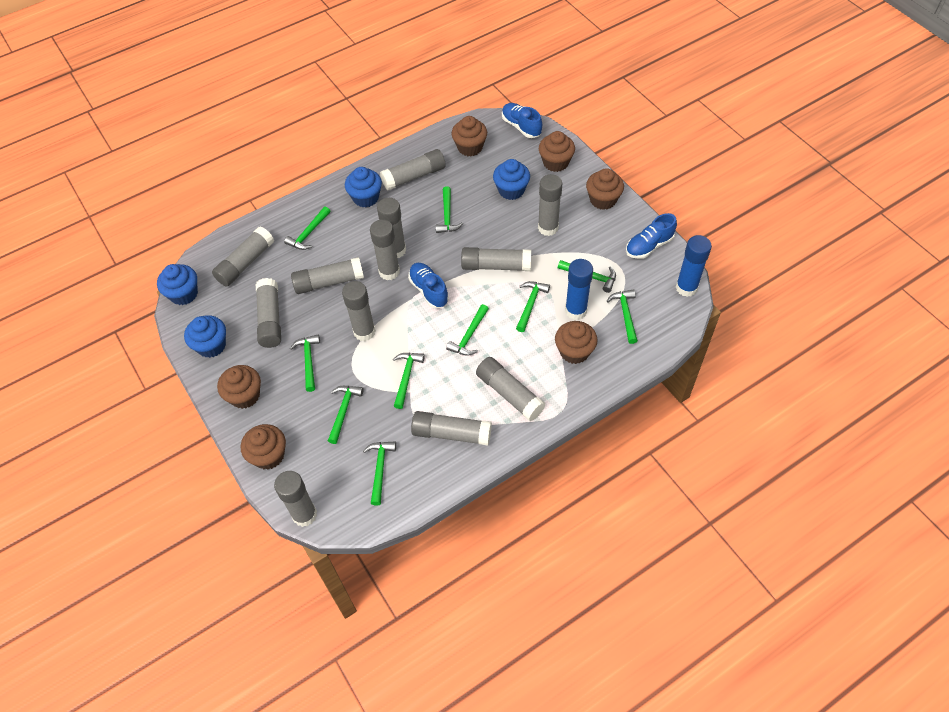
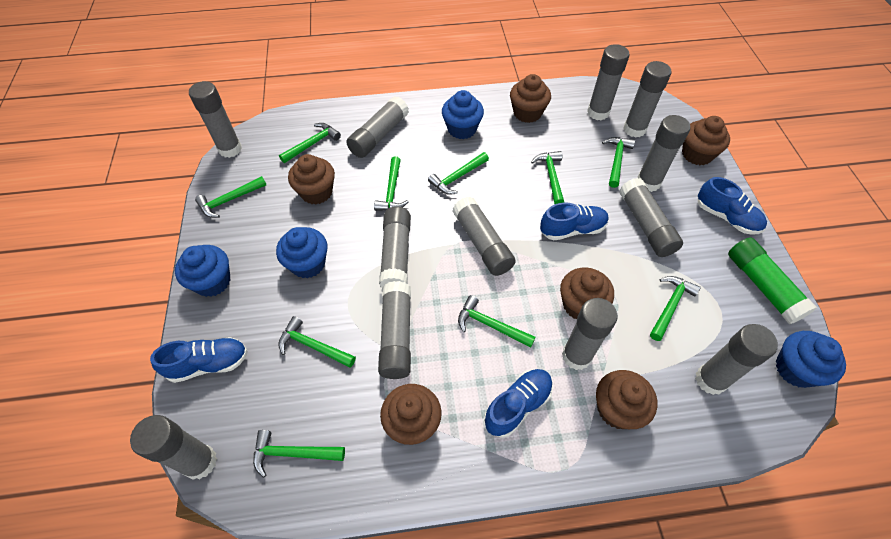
blue glue stick: 2 -> 0
blue shoe: 3 -> 4
green glue stick: 0 -> 1

